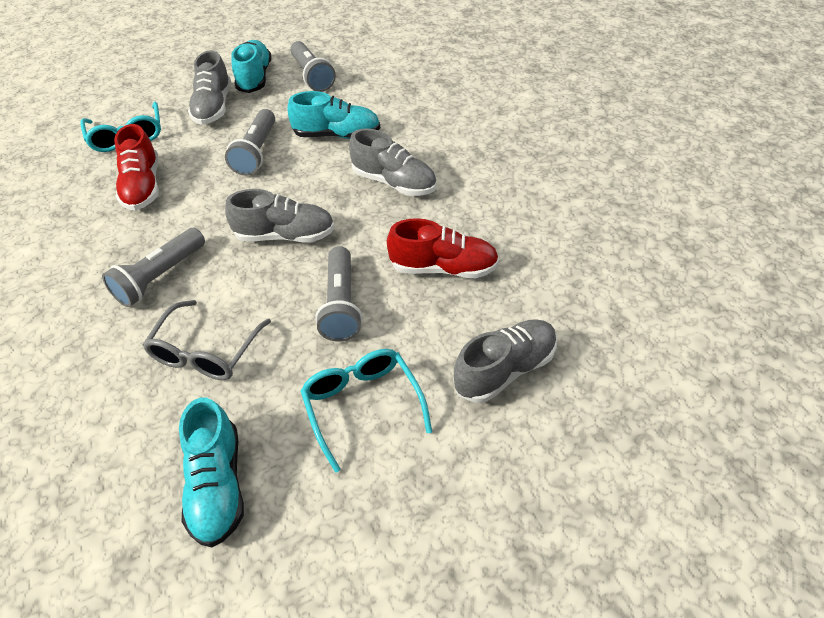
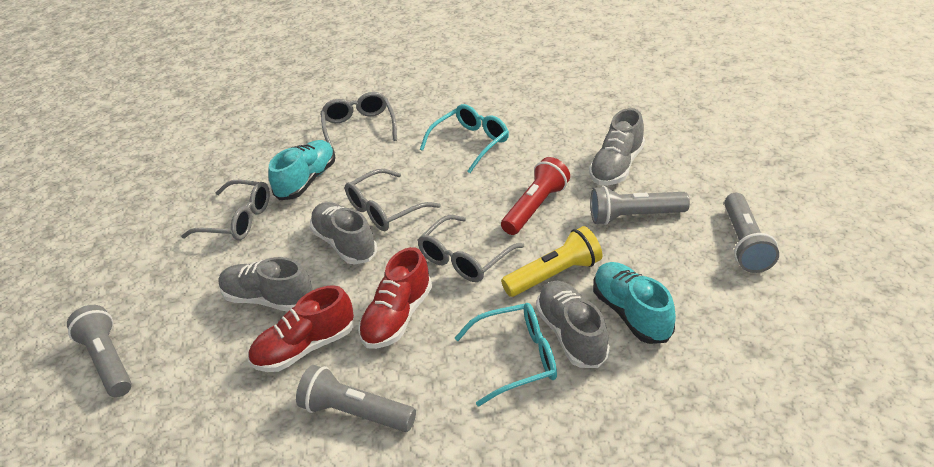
grey glasses: 1 -> 4
red flashlight: 0 -> 1
turquoise shoe: 3 -> 2
yellow flashlight: 0 -> 1

